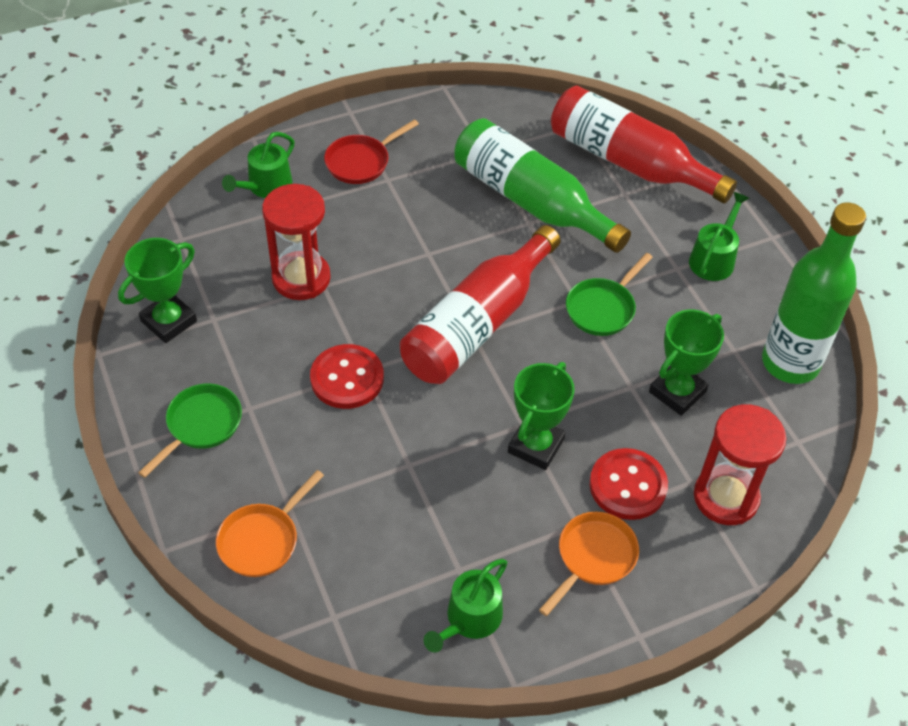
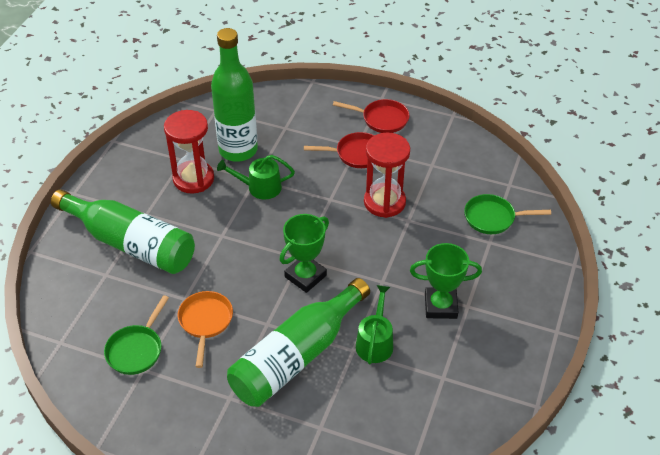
green bottle: 2 -> 3
green trophy: 3 -> 2
green watering can: 3 -> 2
orange pan: 2 -> 1
red bottle: 2 -> 0
red button: 2 -> 0
red pan: 1 -> 2

